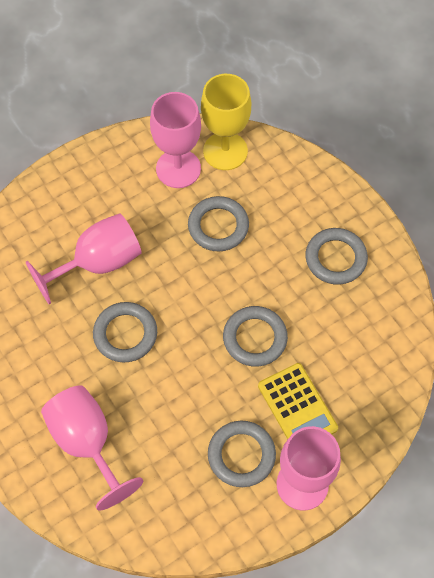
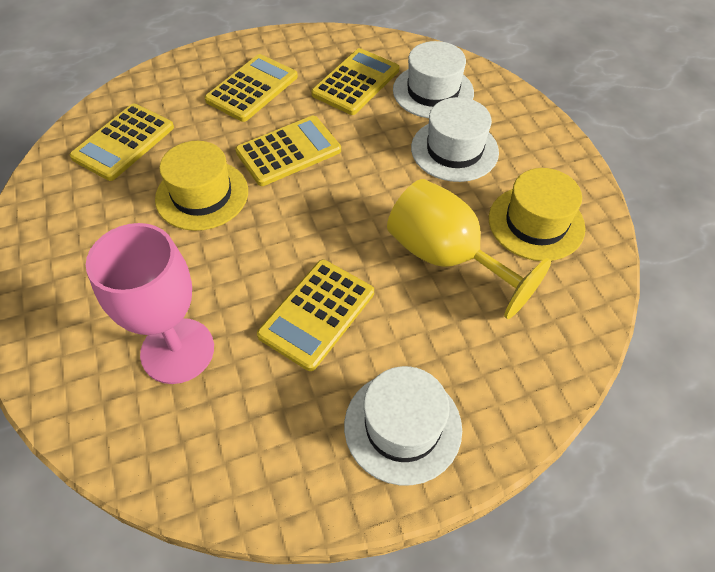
grey ring: 5 -> 0
pink goblet: 4 -> 1
white hat: 0 -> 3
yellow calculator: 1 -> 5
yellow hat: 0 -> 2

